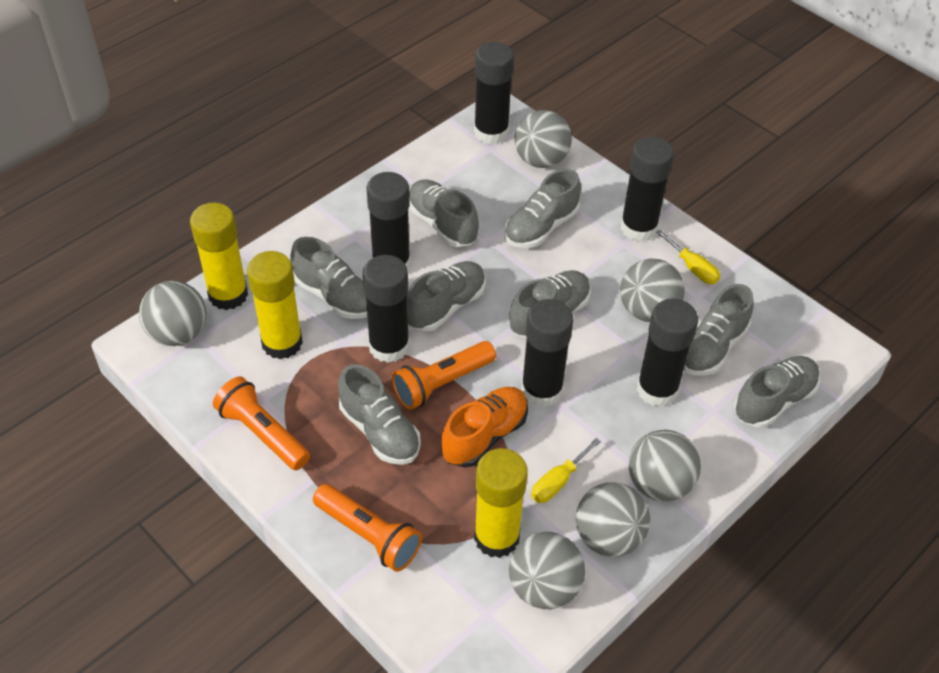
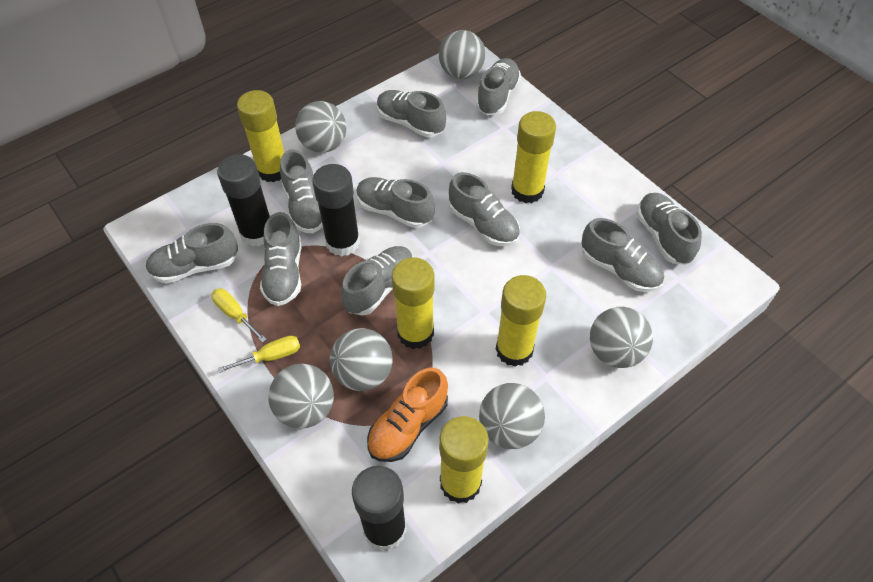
black glue stick: 6 -> 3
grey shoe: 8 -> 10
orange flashlight: 3 -> 0
yellow glue stick: 3 -> 5

